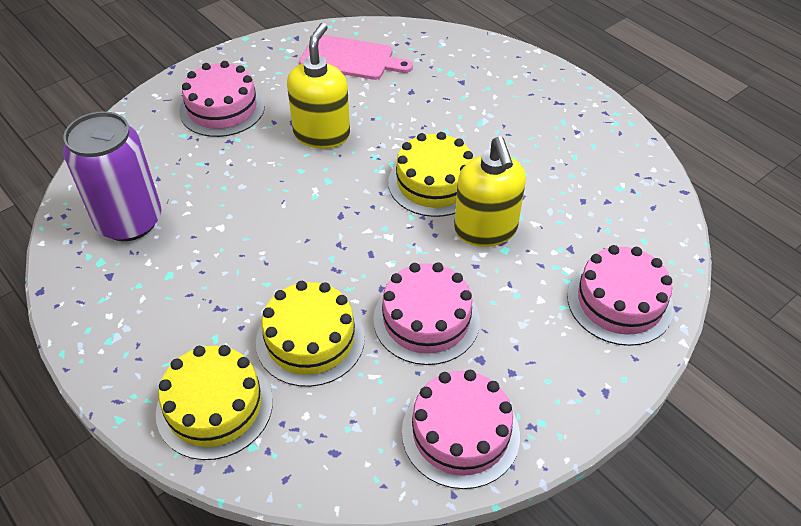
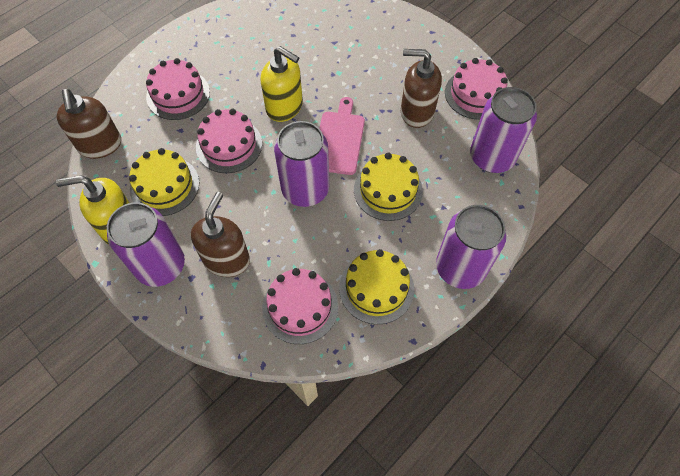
brown soap dispenser: 0 -> 3
purple can: 1 -> 4

